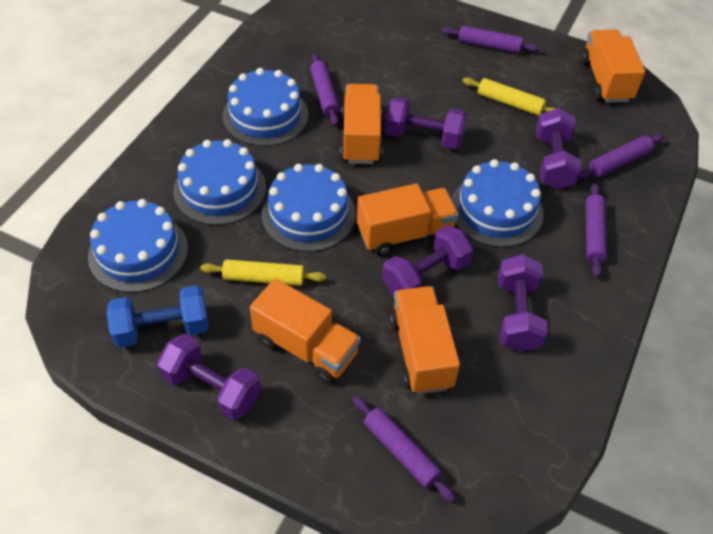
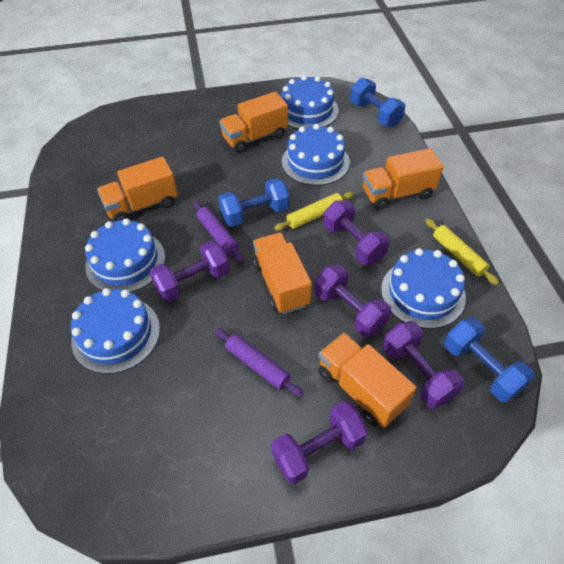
blue dumbbell: 1 -> 3
purple rolling pin: 5 -> 2

